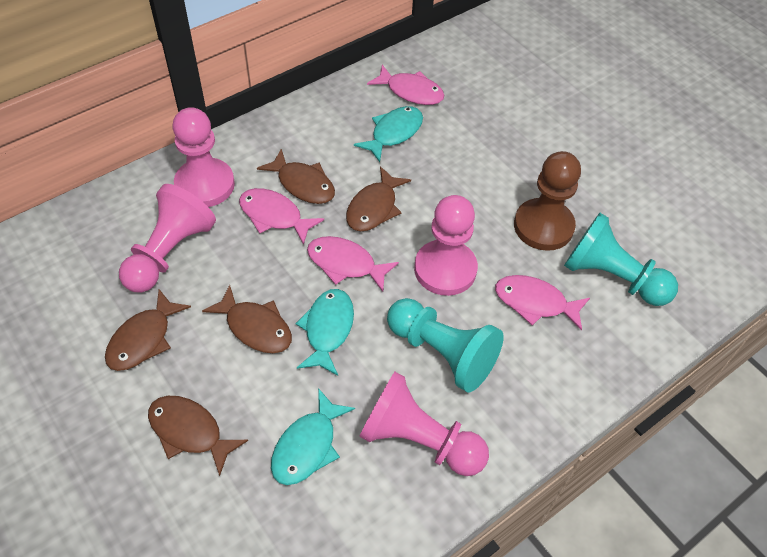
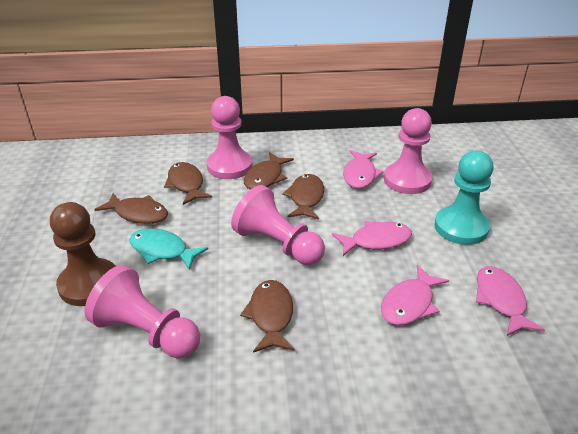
turquoise fish: 3 -> 1
turquoise pawn: 2 -> 1

